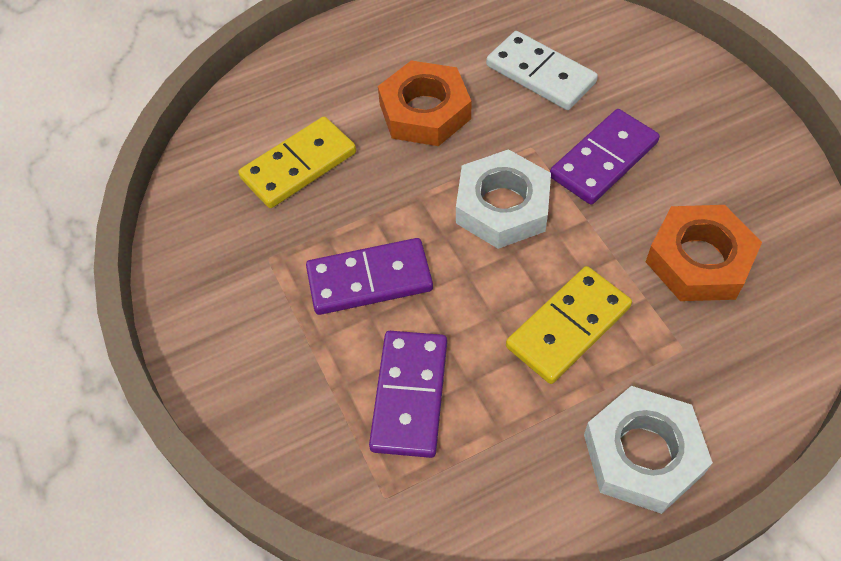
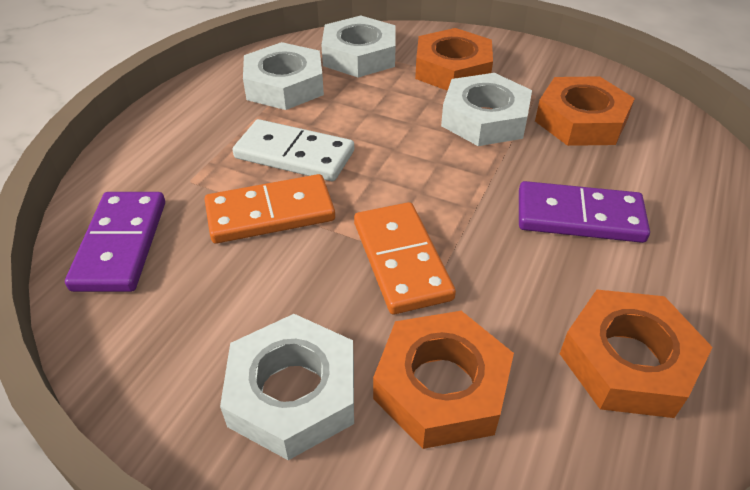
orange domino: 0 -> 2
orange nut: 2 -> 4
purple domino: 3 -> 2
white nut: 2 -> 4
yellow domino: 2 -> 0

